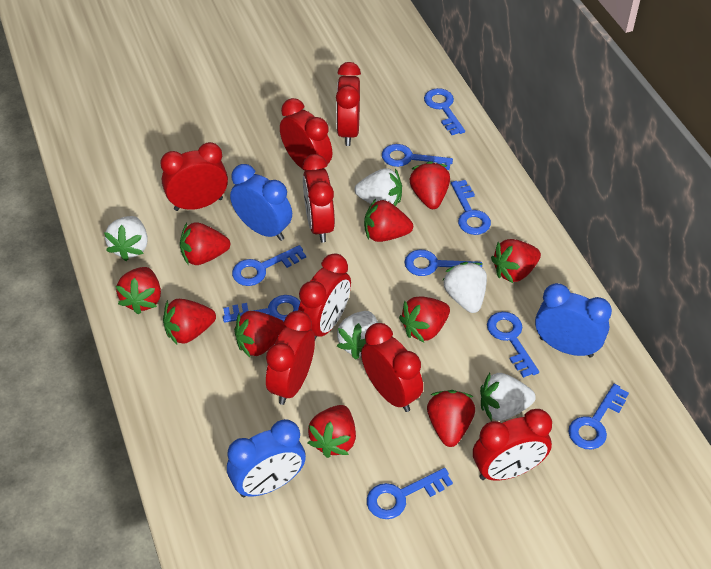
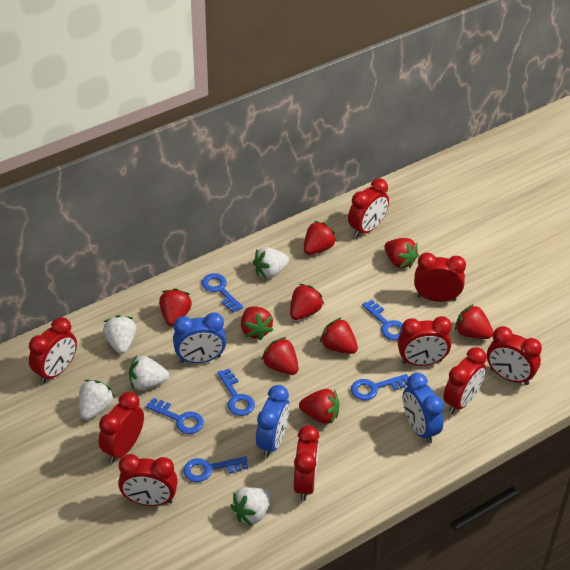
blue key: 9 -> 6
red clock: 8 -> 9
red strawberry: 10 -> 9

